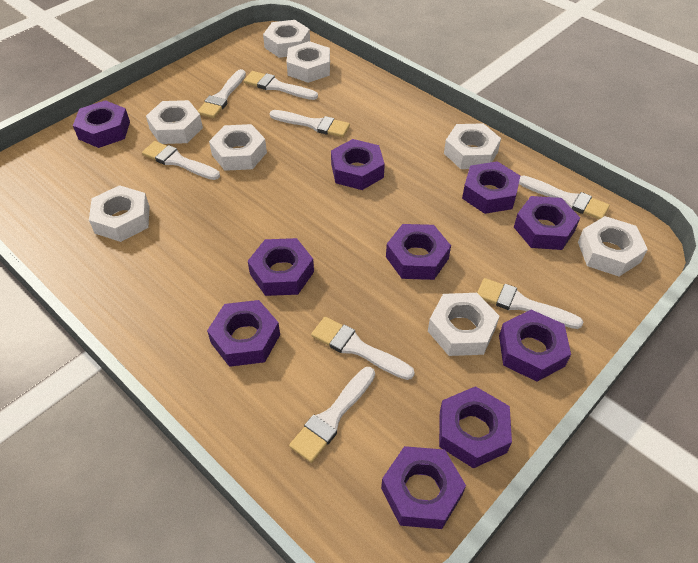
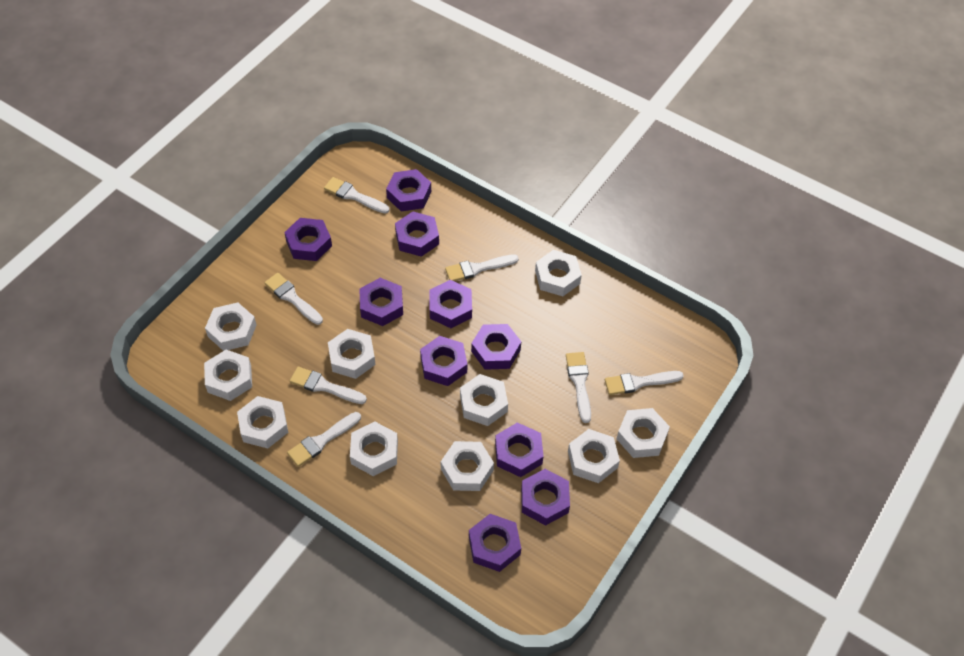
white brush: 8 -> 7
white nut: 8 -> 10

